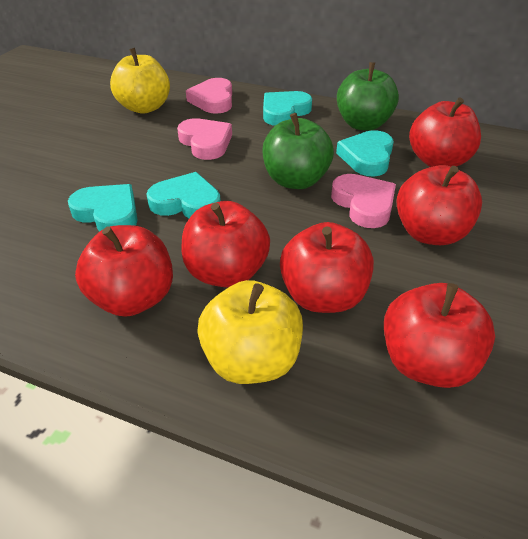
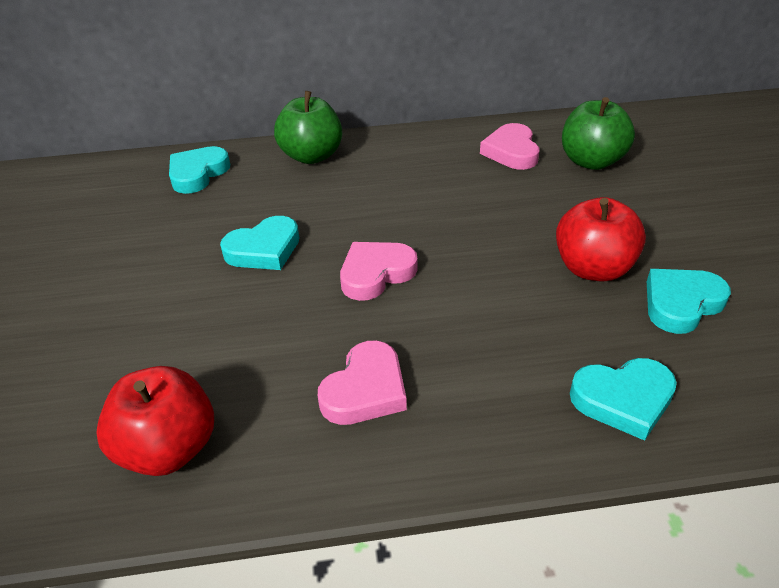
red apple: 6 -> 2
yellow apple: 2 -> 0

